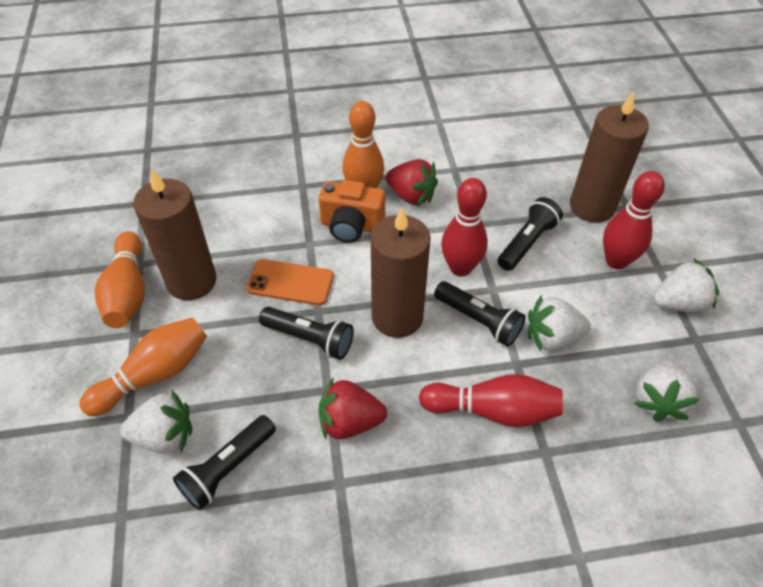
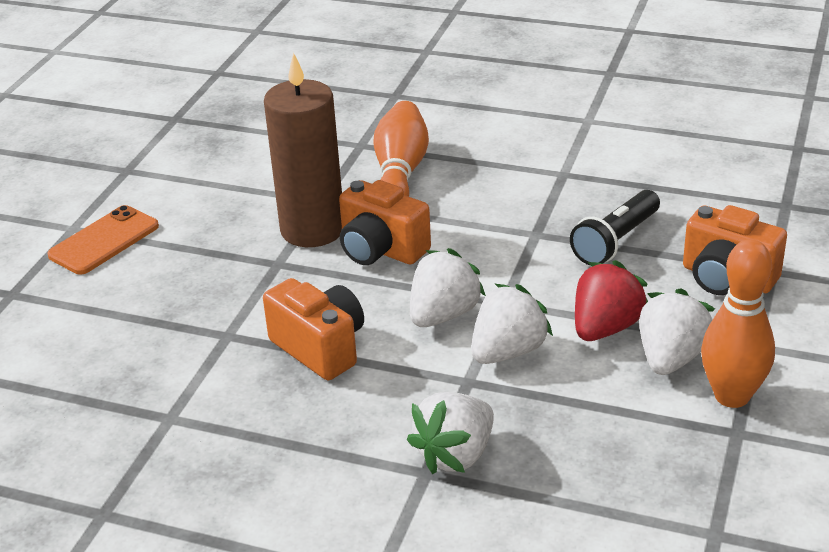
black flashlight: 4 -> 1
brown candle: 3 -> 1
orange bowling pin: 3 -> 2
orange camera: 1 -> 3
red bowling pin: 3 -> 0
red strawberry: 2 -> 1

